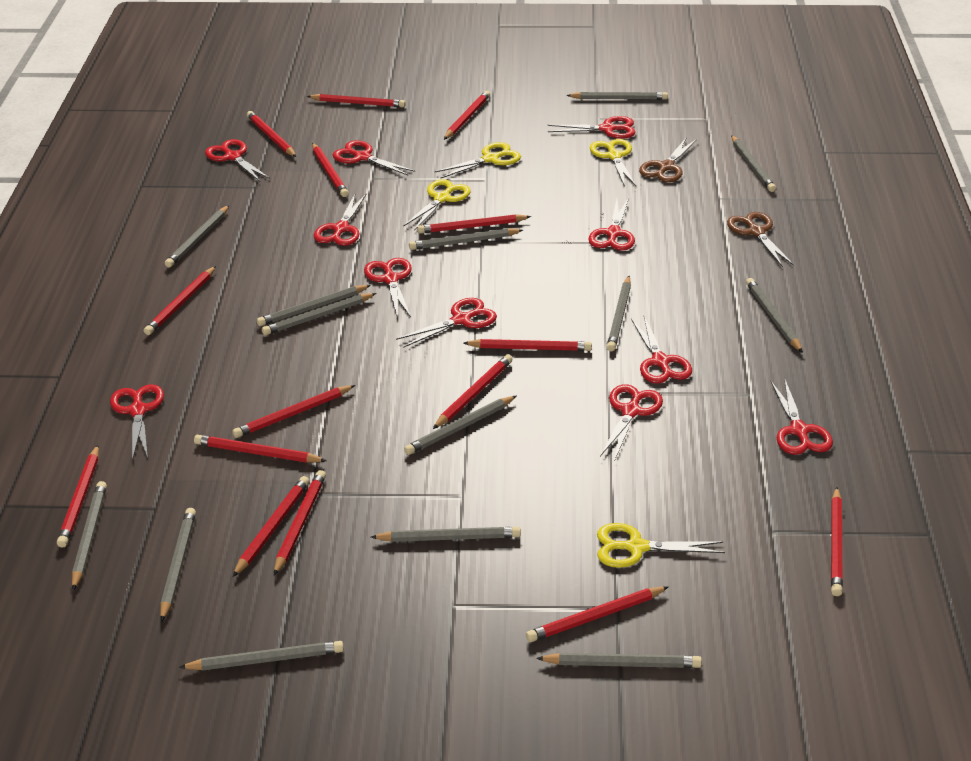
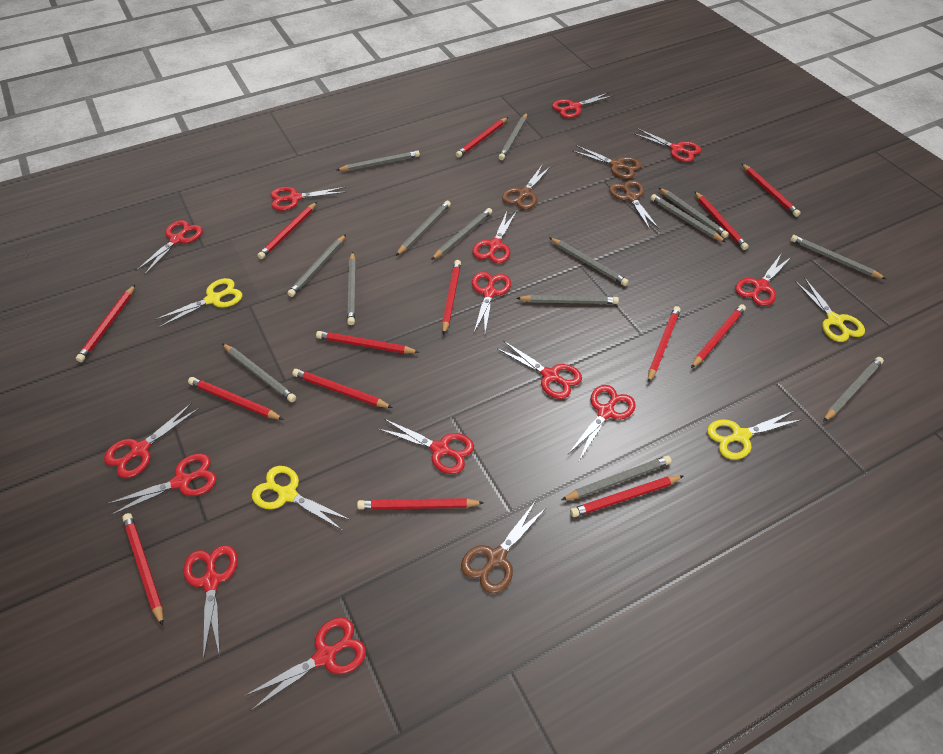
brown scissors: 2 -> 4
red pencil: 15 -> 14
red scissors: 11 -> 14

